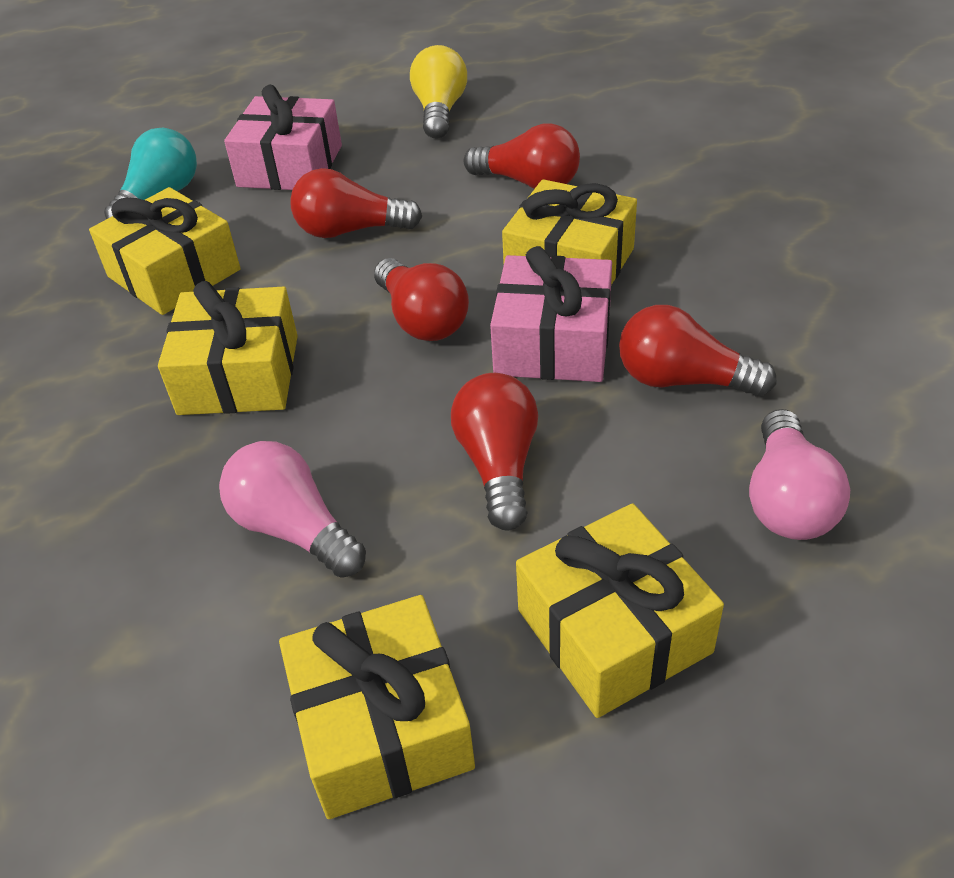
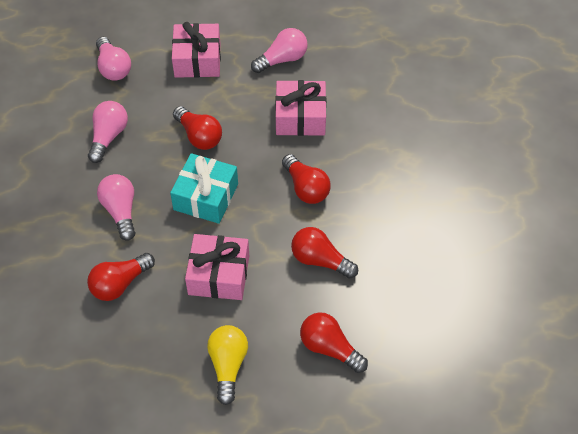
pink gift: 2 -> 3
pink light bulb: 2 -> 4
turquoise gift: 0 -> 1
turquoise light bulb: 1 -> 0
yellow gift: 5 -> 0

